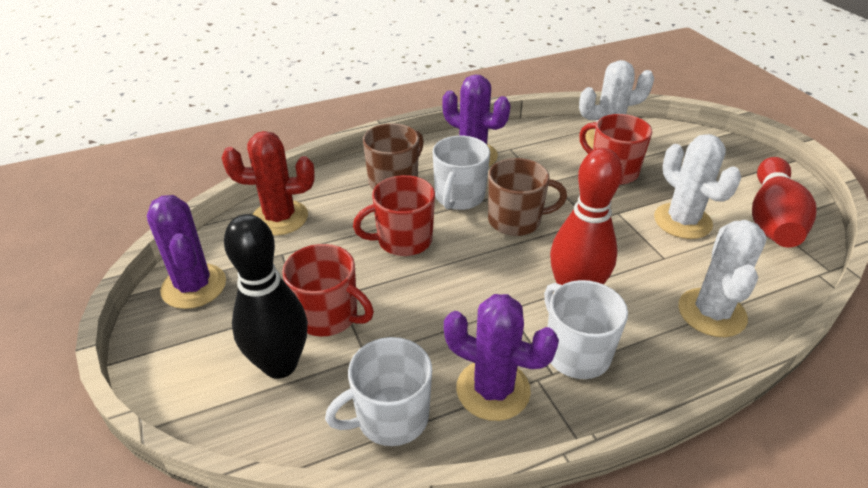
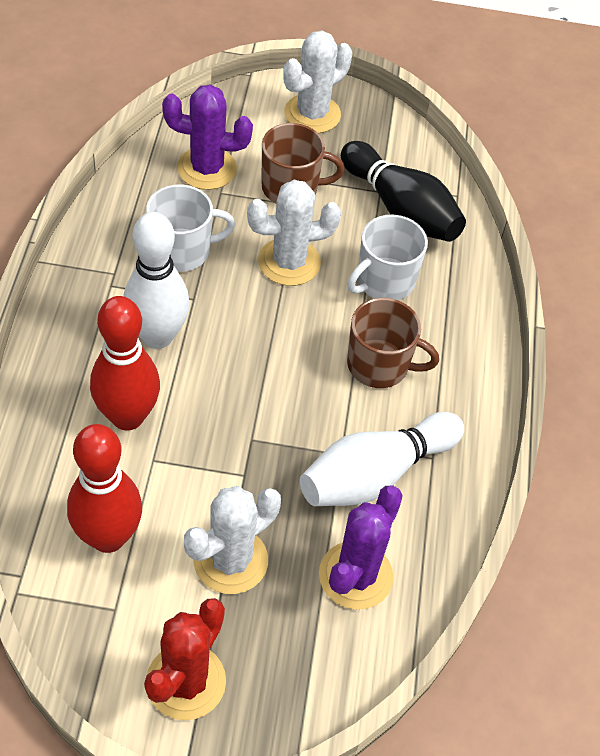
purple cactus: 3 -> 2
red mug: 3 -> 0
white bowling pin: 0 -> 2
white mug: 3 -> 2

